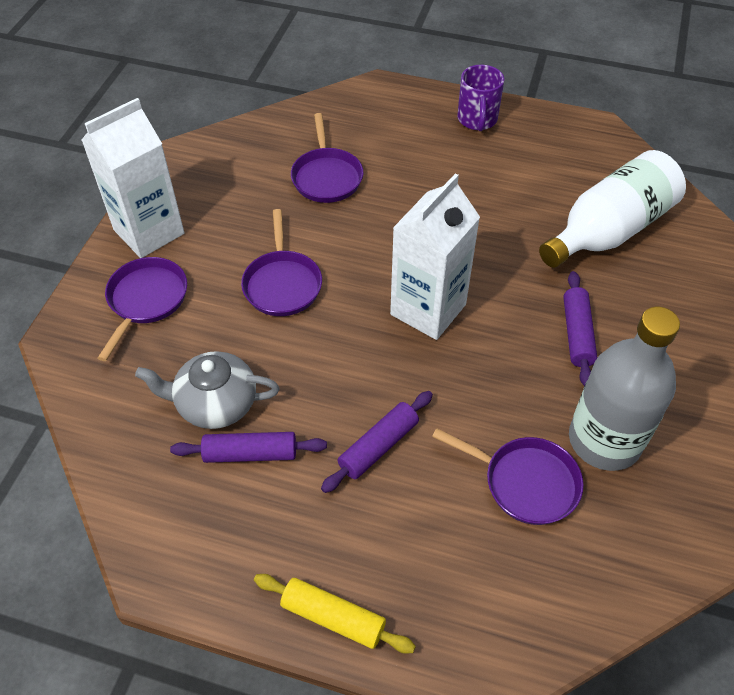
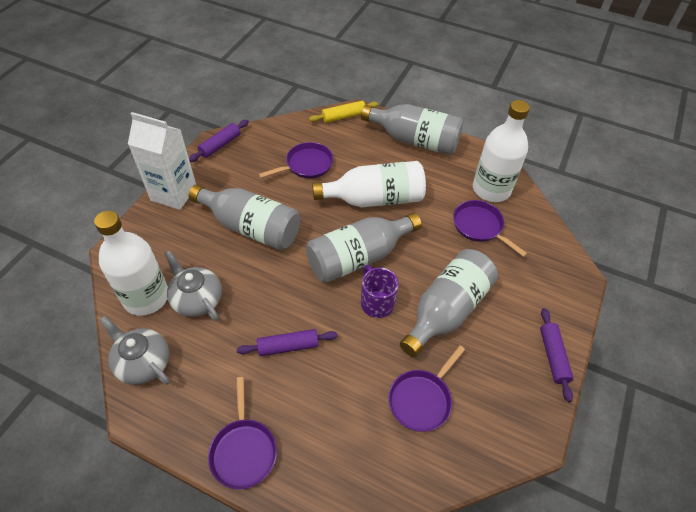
grey bottle: 1 -> 4
grey teapot: 1 -> 2
white bottle: 1 -> 3
white carton: 2 -> 1

